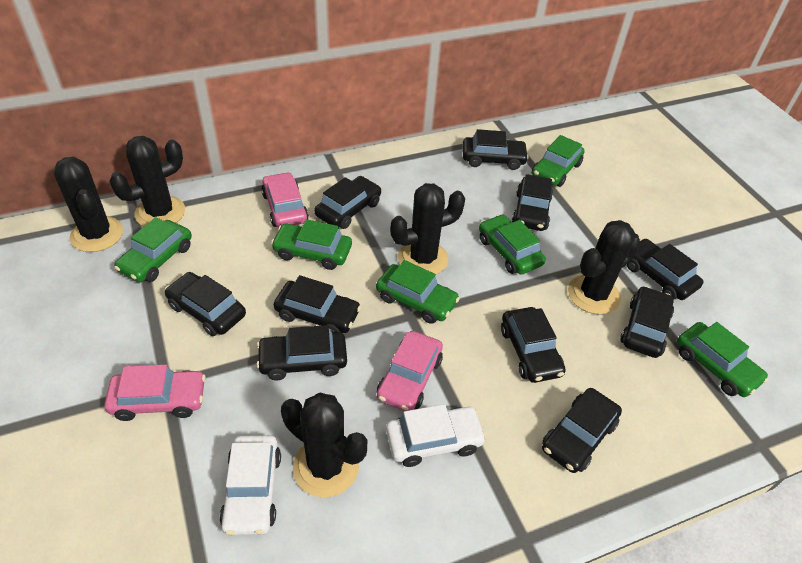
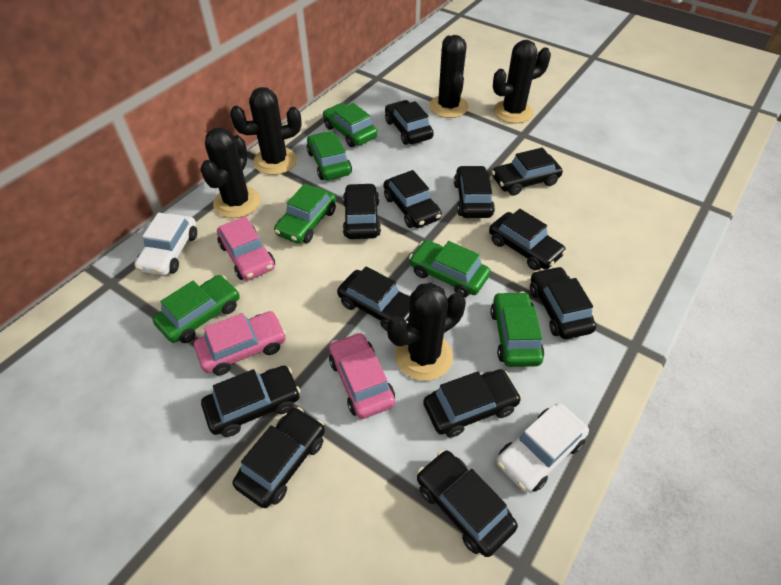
black car: 10 -> 12

